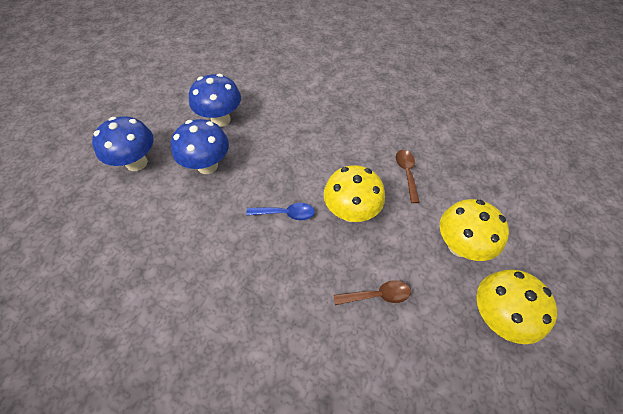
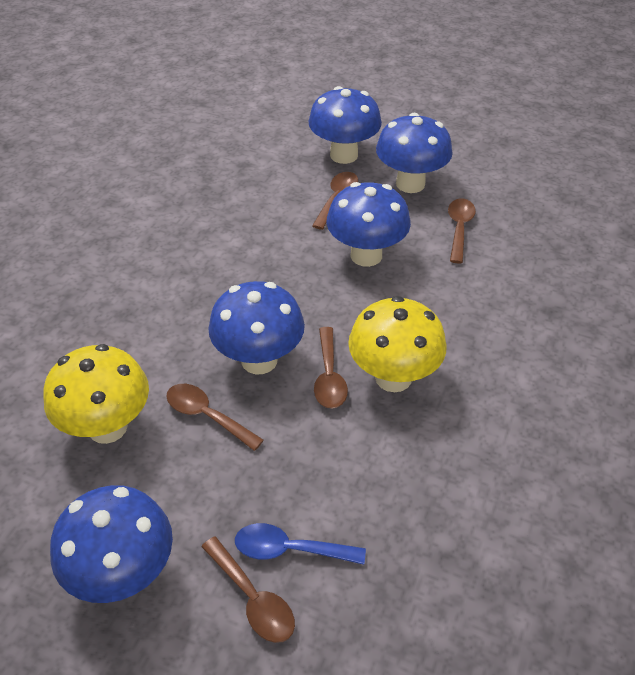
blue mushroom: 3 -> 5
brown spoon: 2 -> 5
yellow mushroom: 3 -> 2

